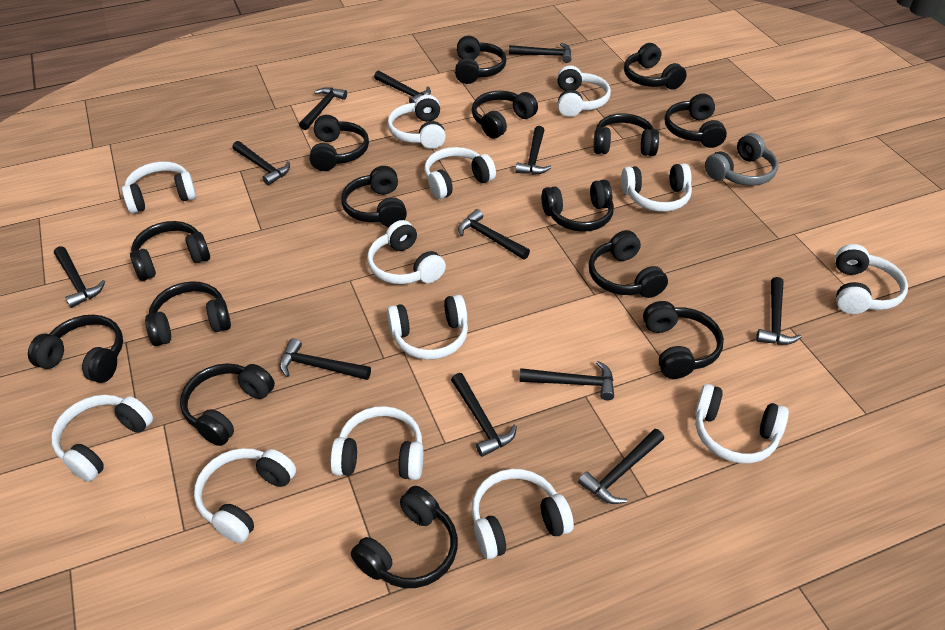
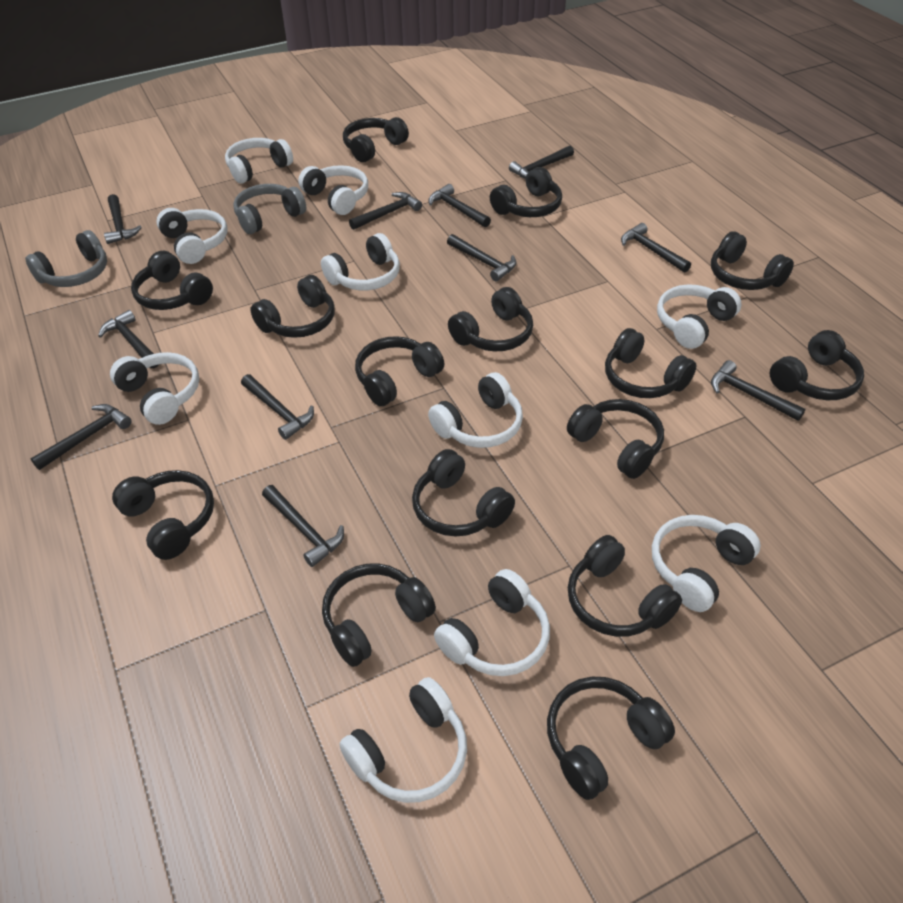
black hammer: 12 -> 11
grey headphones: 1 -> 2
white headphones: 13 -> 10

